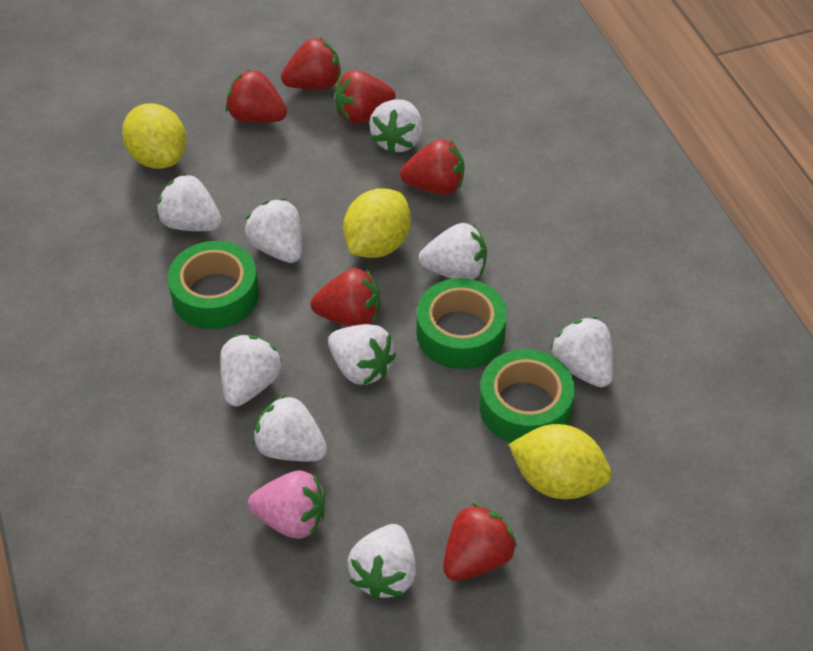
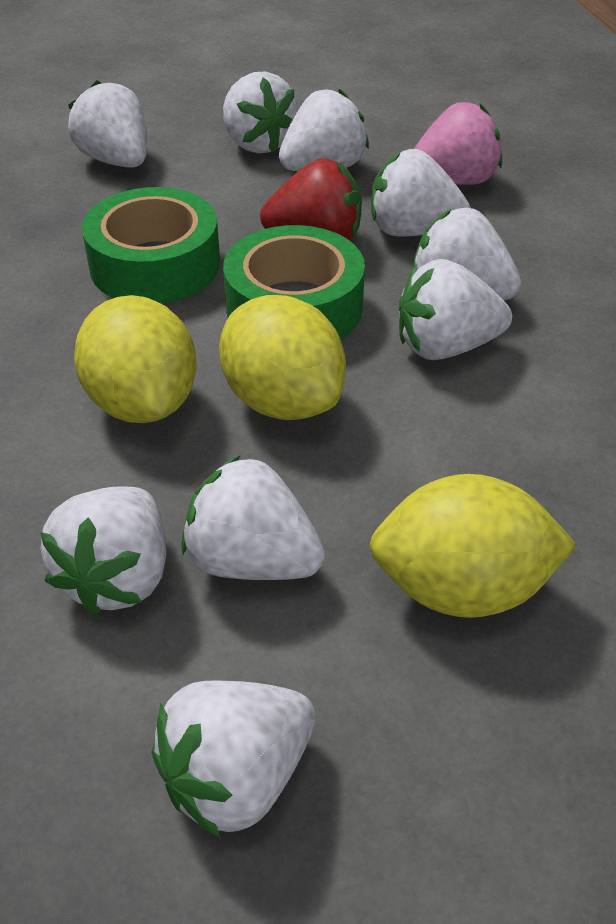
green tape: 3 -> 2
red strawberry: 6 -> 1

